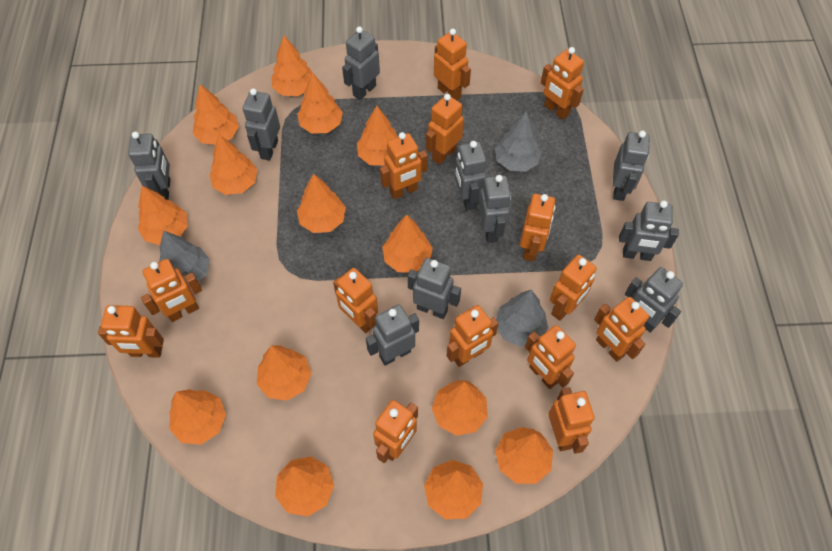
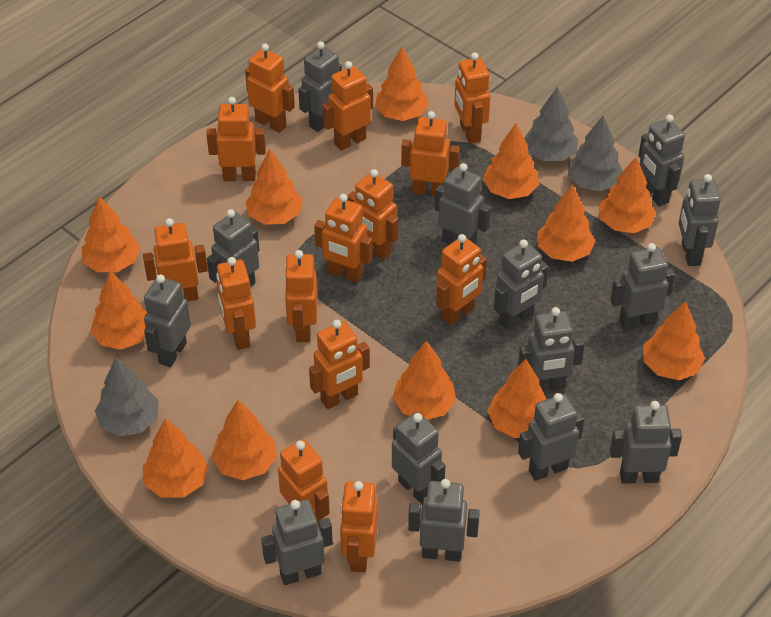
grey robot: 10 -> 14
orange tree: 14 -> 12

